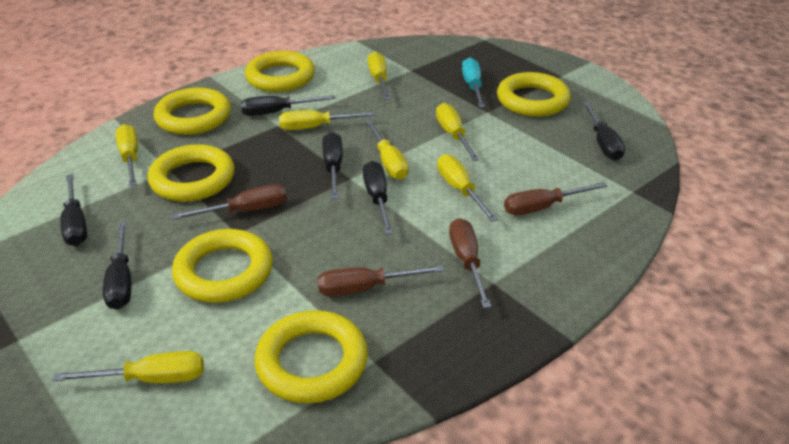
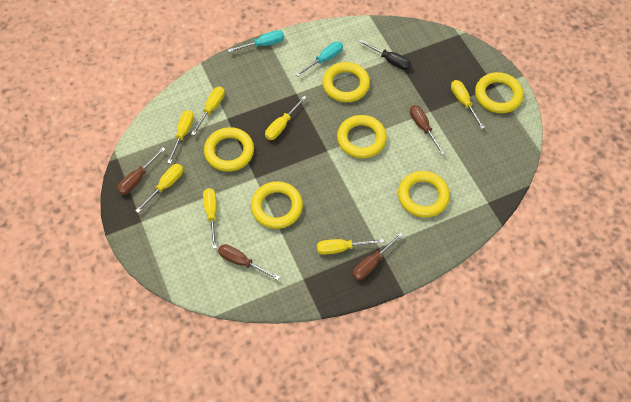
black screwdriver: 6 -> 1
turquoise screwdriver: 1 -> 2

